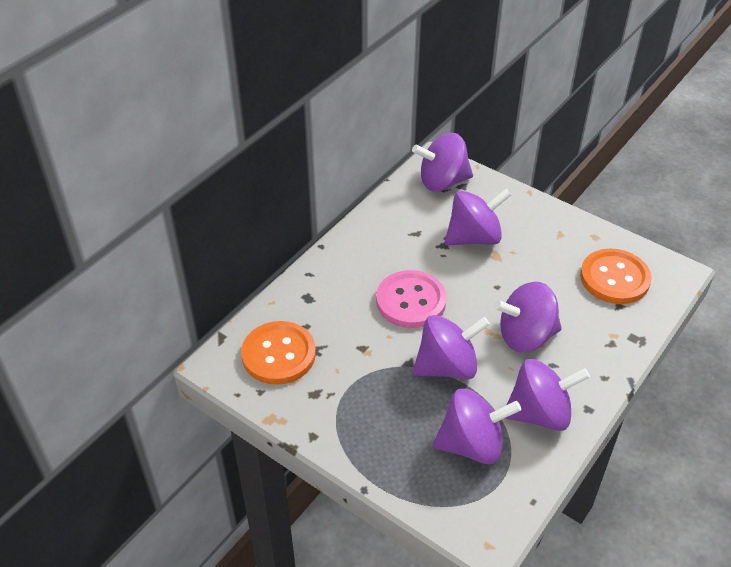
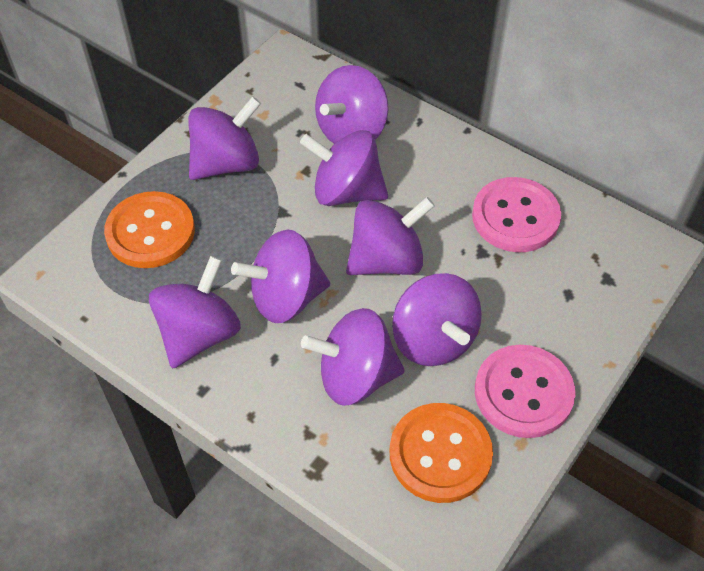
pink button: 1 -> 2
purple spinning top: 6 -> 8

